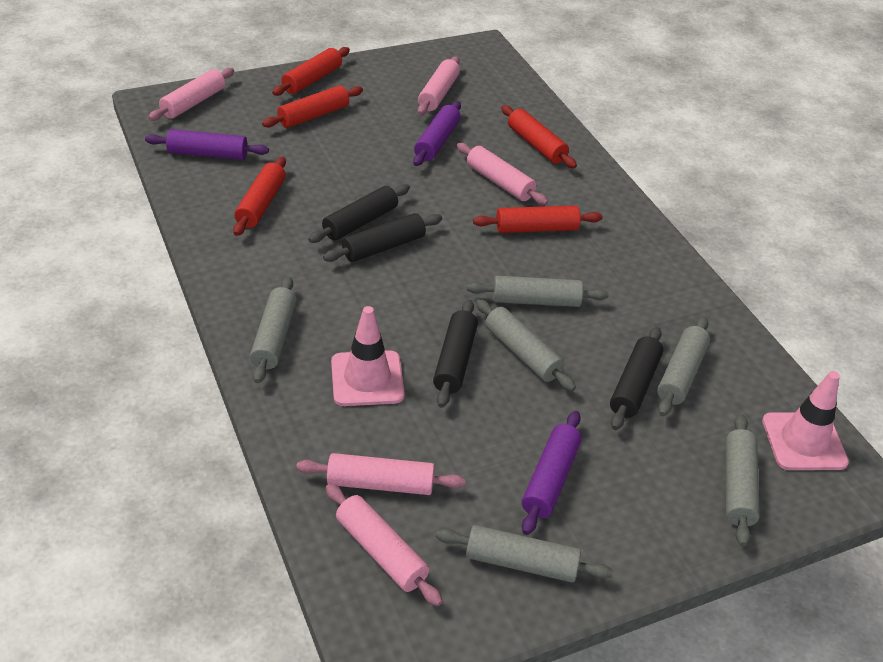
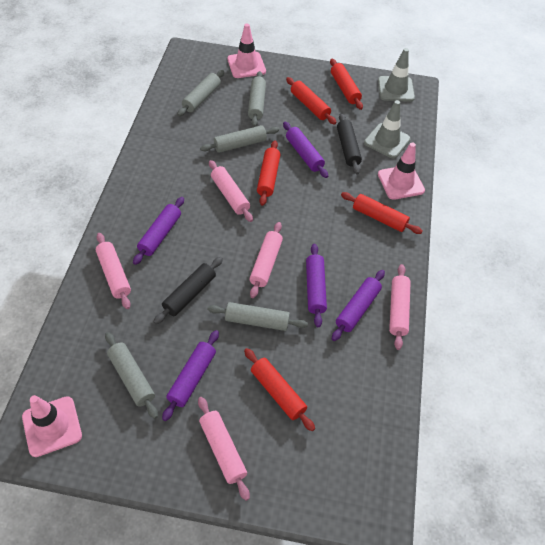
black rolling pin: 4 -> 2
grey rolling pin: 6 -> 5
grey traffic cone: 0 -> 2
pink traffic cone: 2 -> 3
purple rolling pin: 3 -> 5

